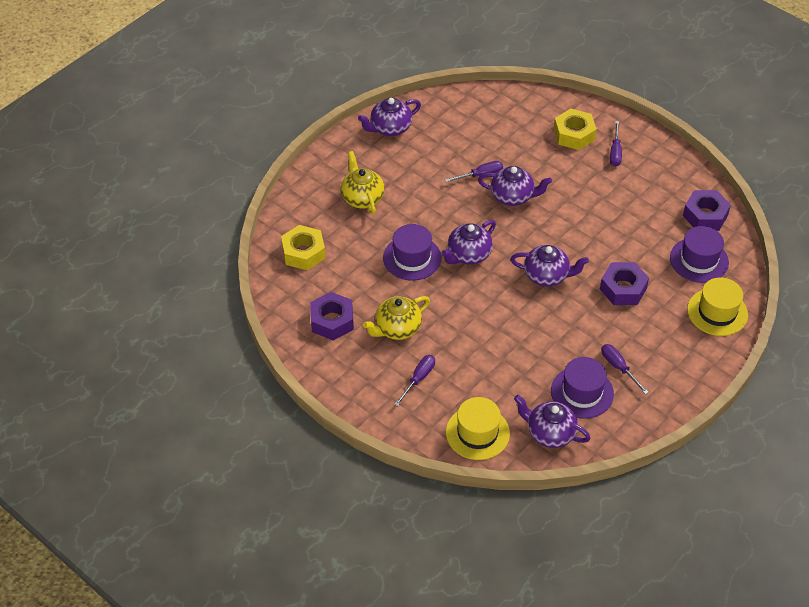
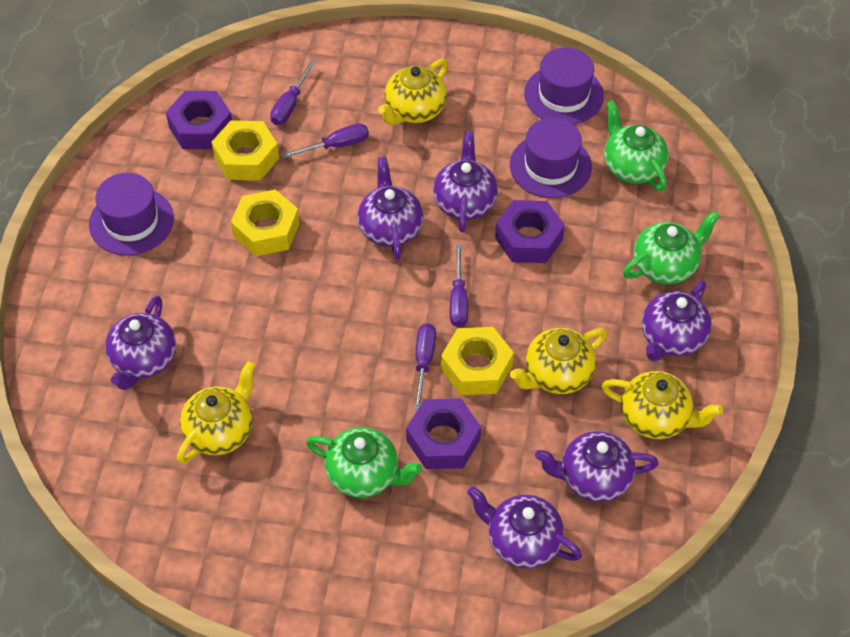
green teapot: 0 -> 3
purple teapot: 5 -> 6
yellow hat: 2 -> 0
yellow nut: 2 -> 3
yellow teapot: 2 -> 4

